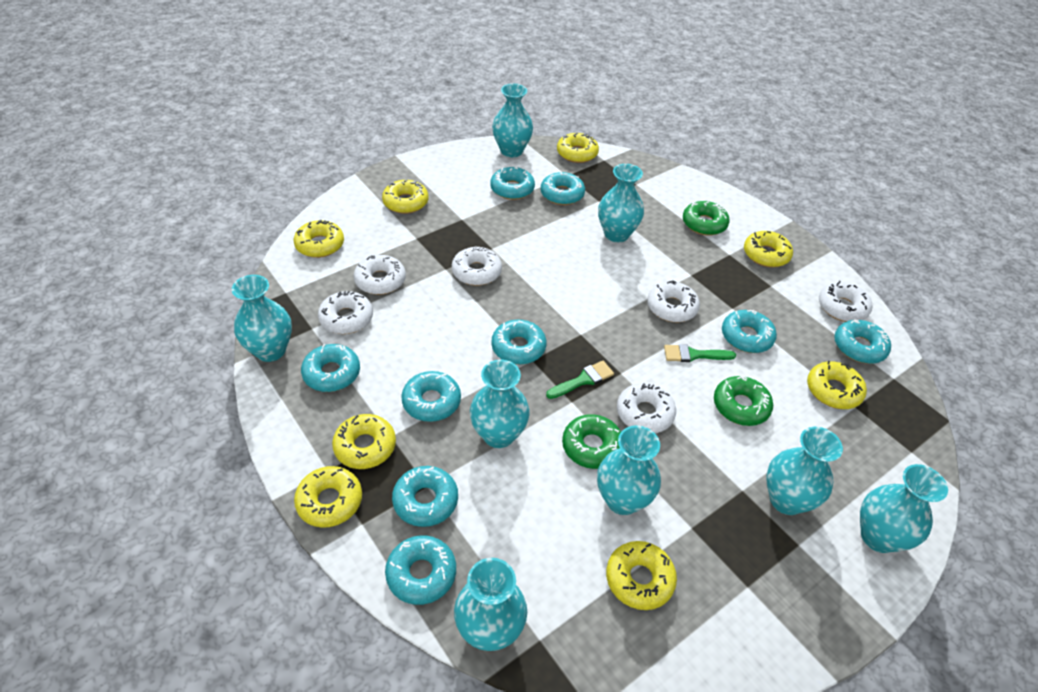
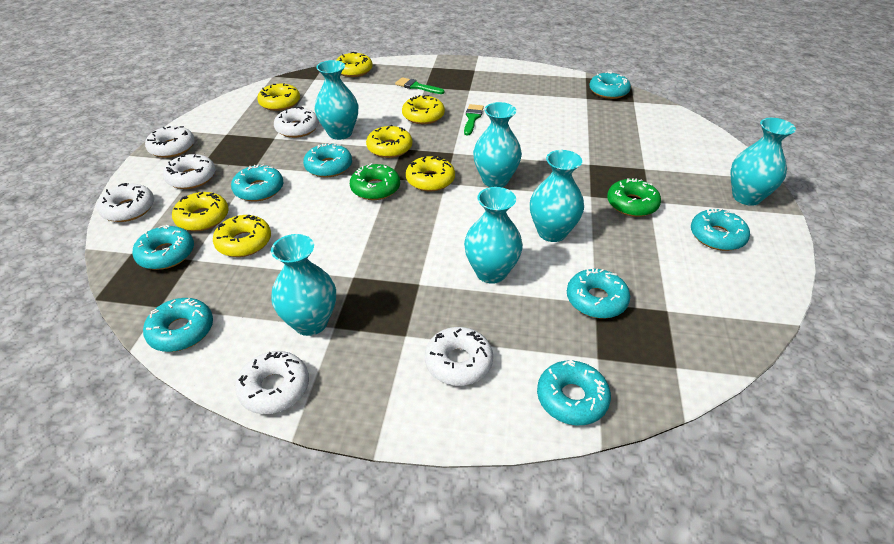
green donut: 3 -> 2
turquoise donut: 9 -> 8
turquoise vase: 8 -> 6
yellow donut: 8 -> 7

